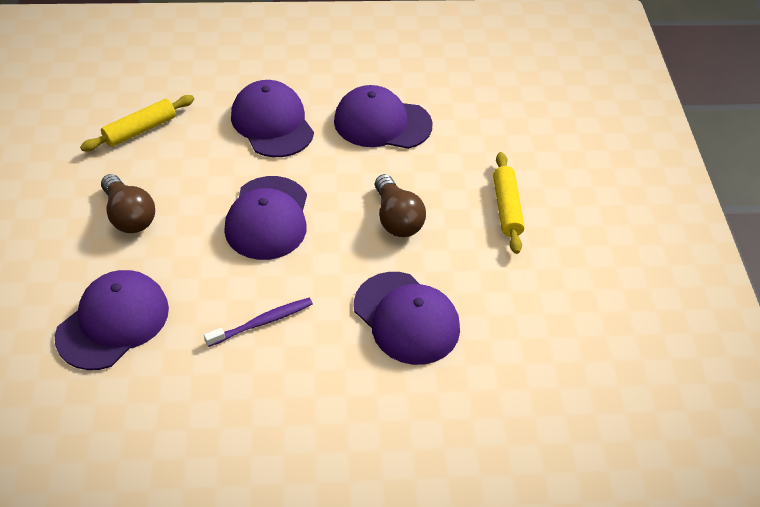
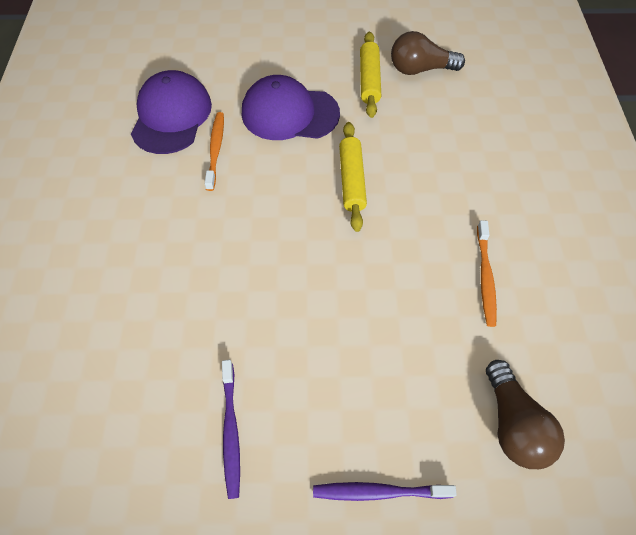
orange toothbrush: 0 -> 2
purple cap: 5 -> 2
purple toothbrush: 1 -> 2

